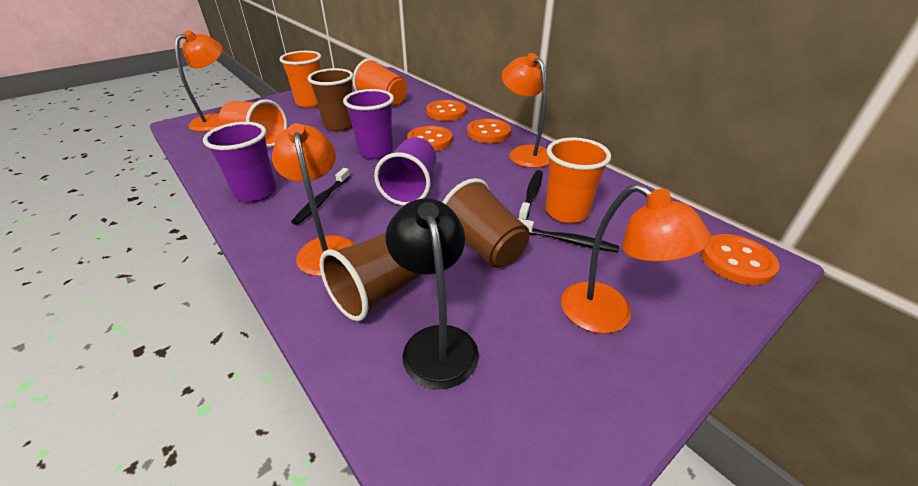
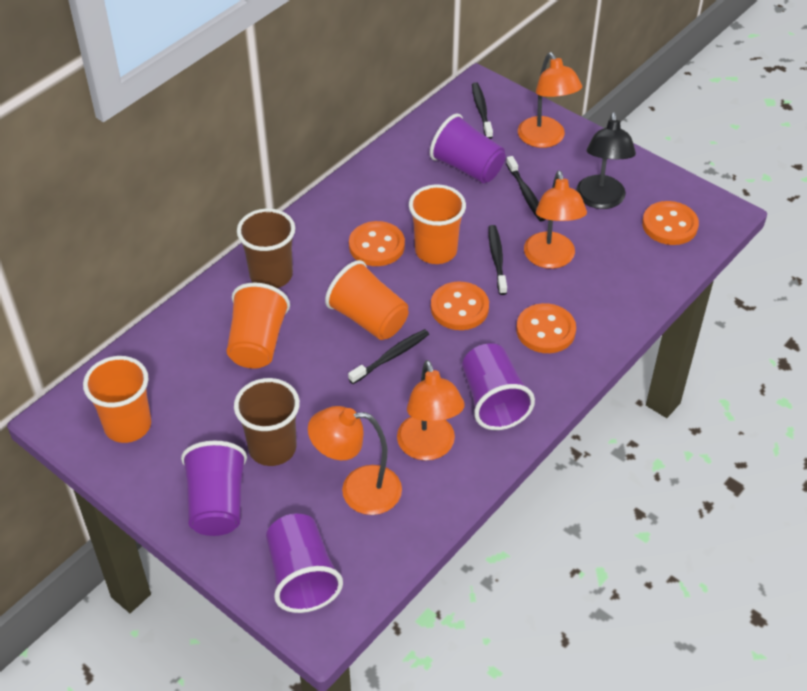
black toothbrush: 3 -> 4
brown cup: 3 -> 2
purple cup: 3 -> 4

